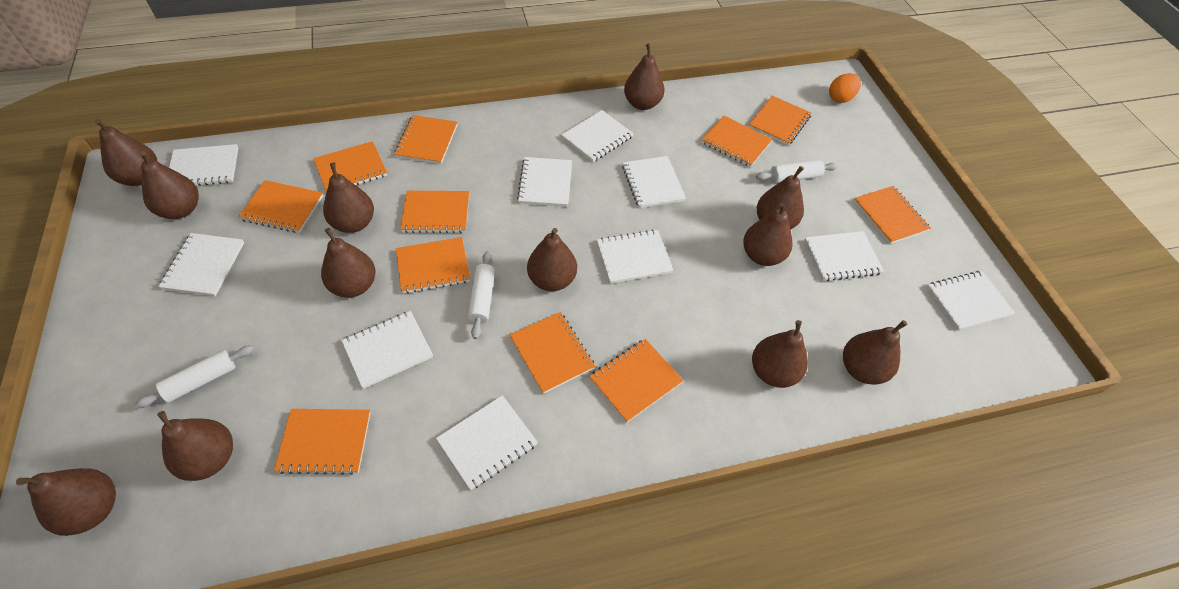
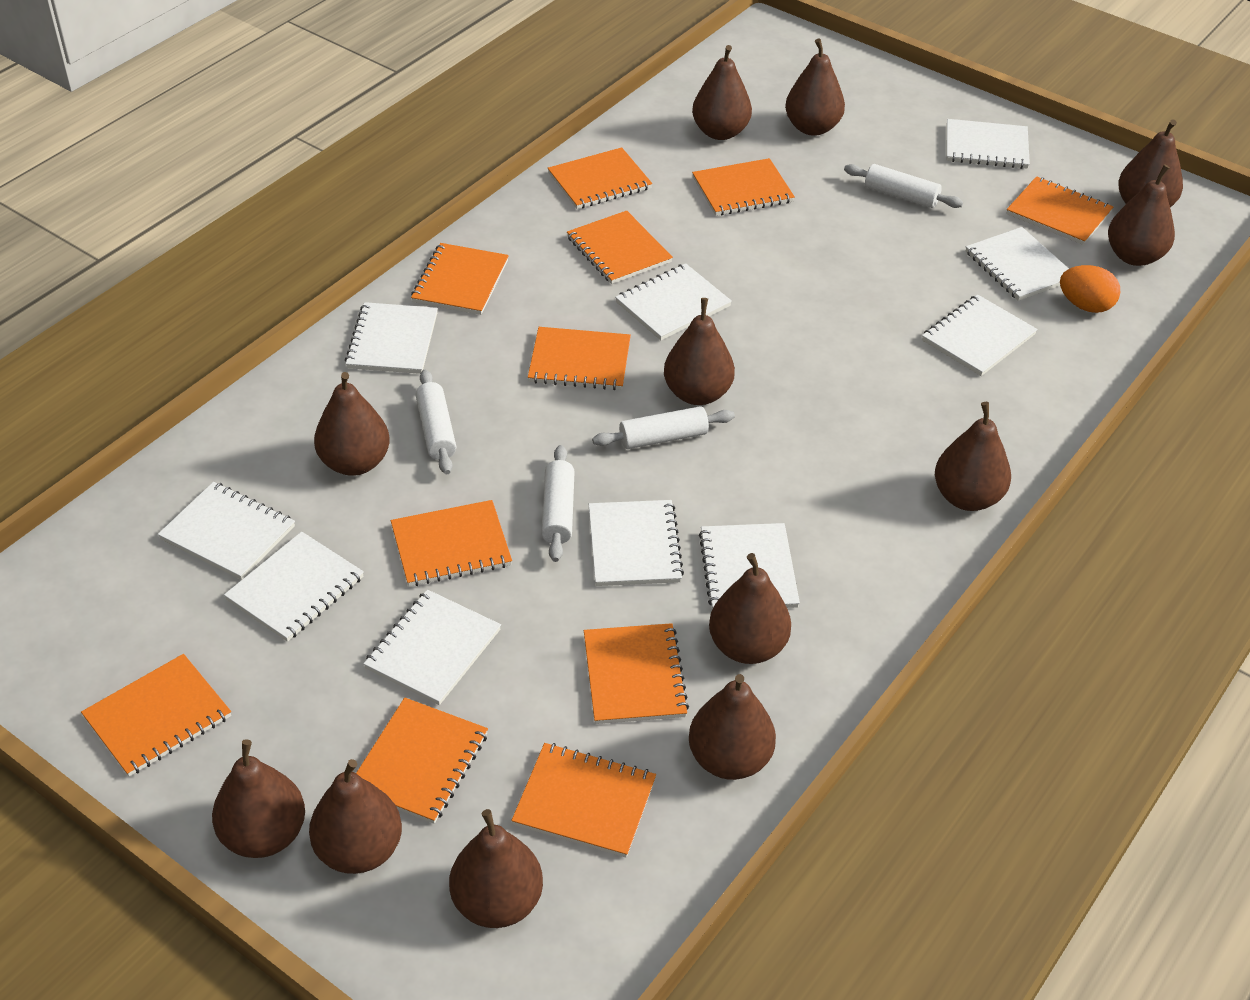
white rolling pin: 3 -> 4

